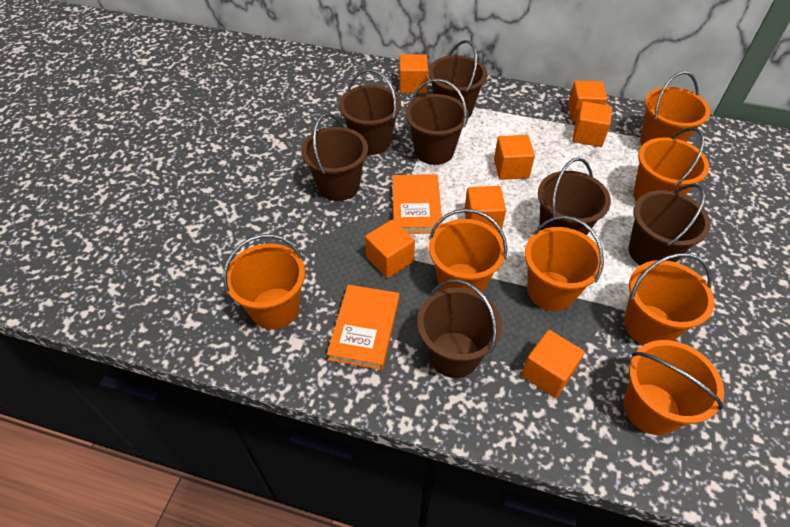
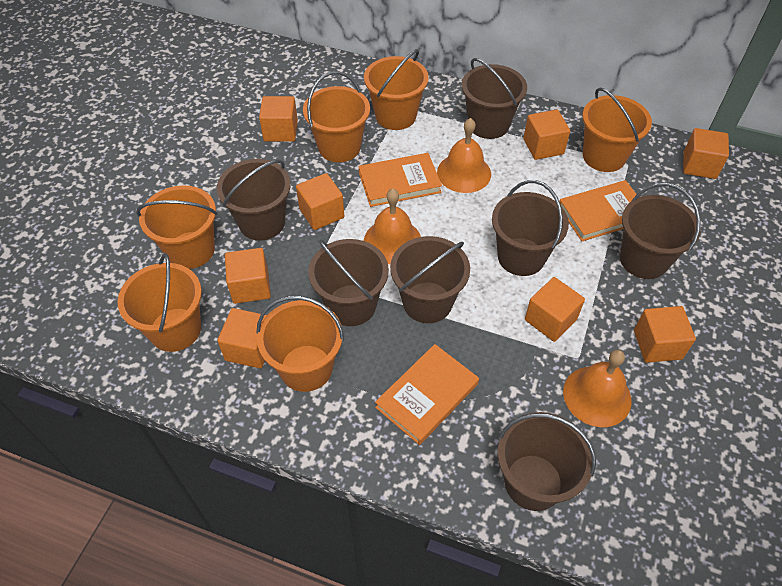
orange bell: 0 -> 3
orange book: 2 -> 3
orange bucket: 7 -> 6
orange cube: 7 -> 8

